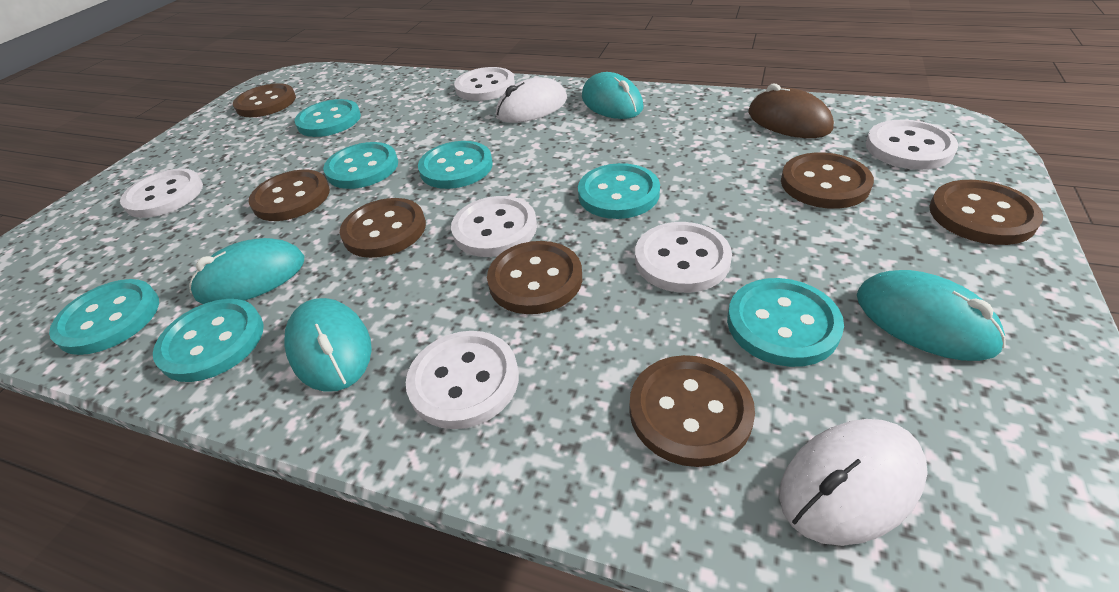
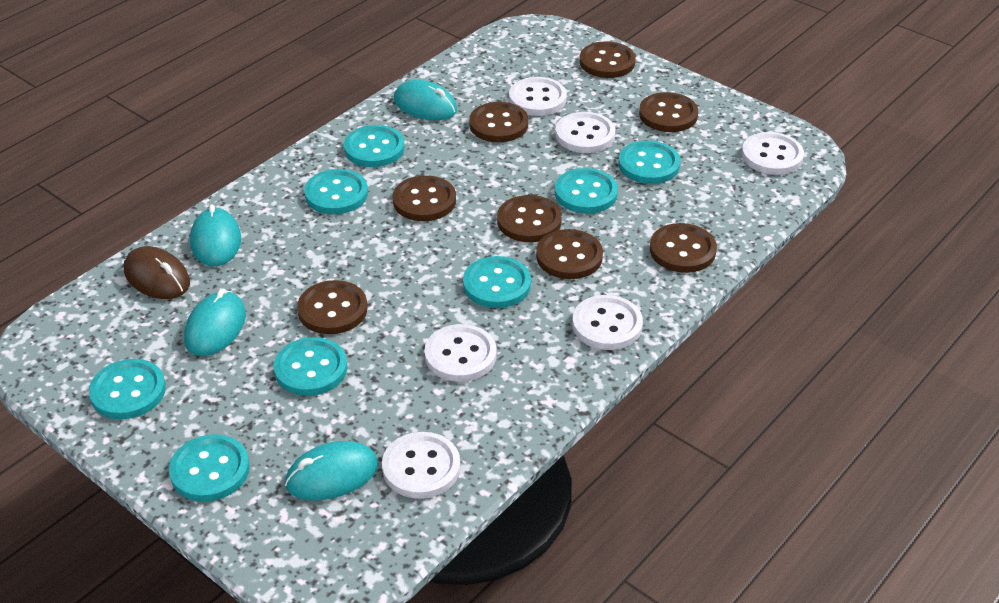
brown button: 7 -> 8
turquoise button: 7 -> 8
white mouse: 2 -> 0

